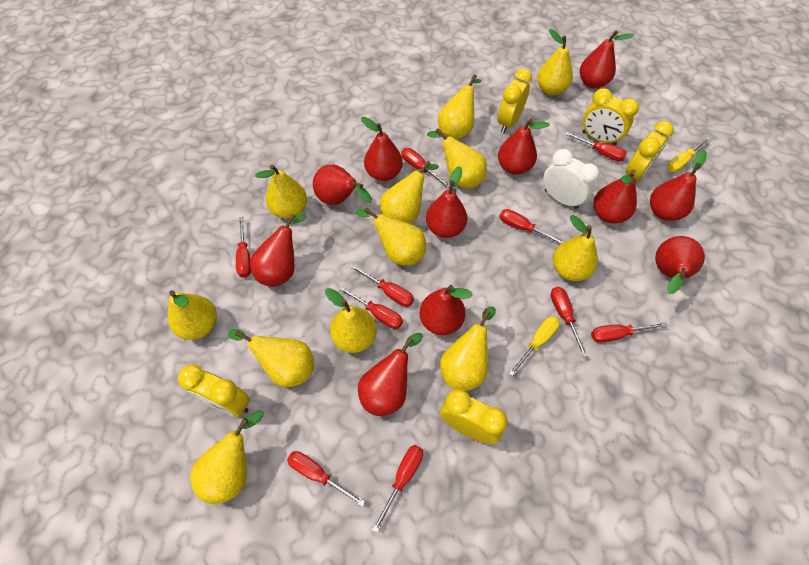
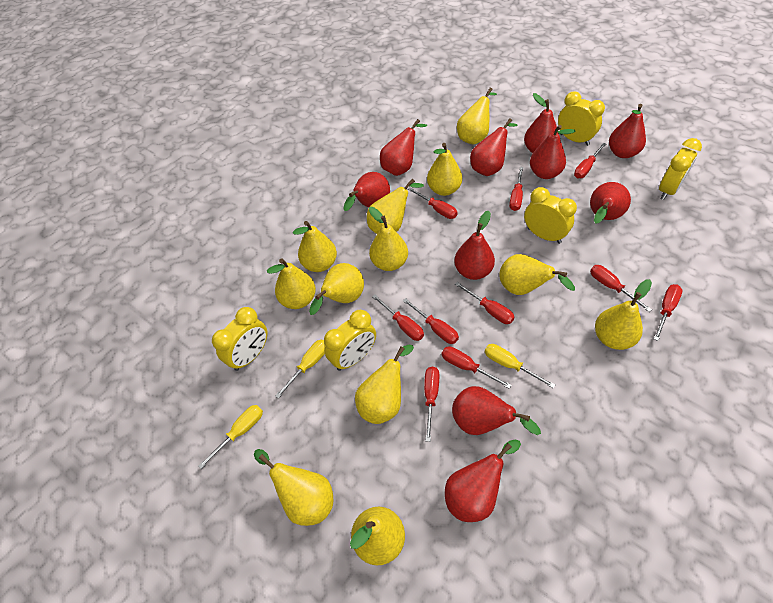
red pear: 11 -> 10
white clock: 1 -> 0
yellow screwdriver: 2 -> 3

